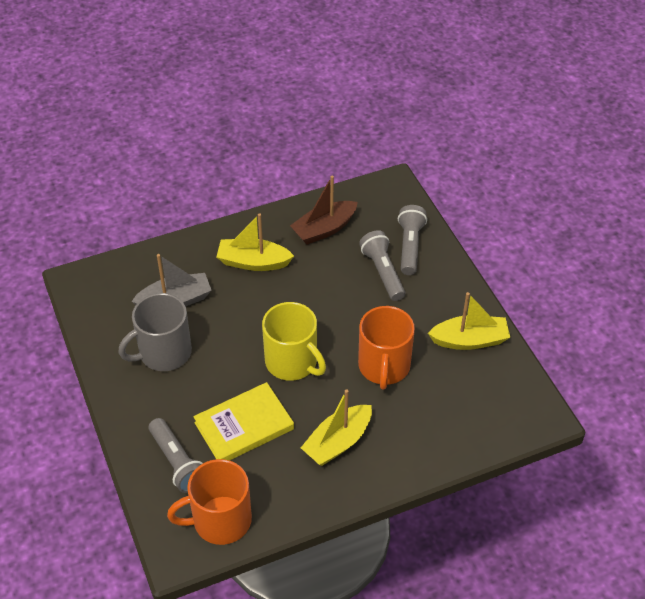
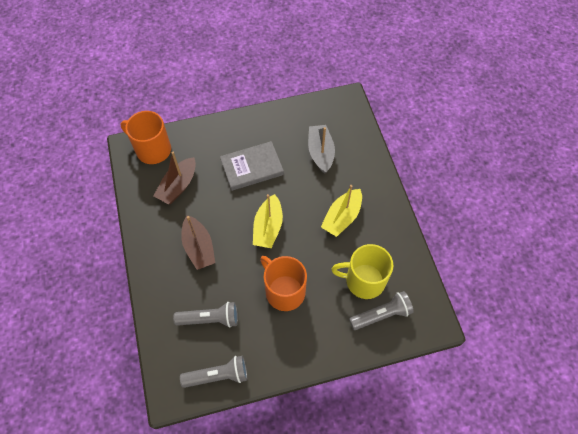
brown boat: 1 -> 2
grey book: 0 -> 1
grey mug: 1 -> 0
yellow boat: 3 -> 2
yellow book: 1 -> 0

